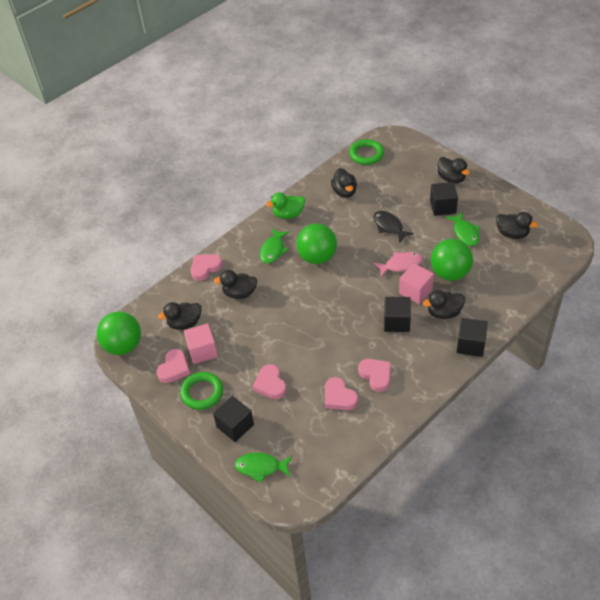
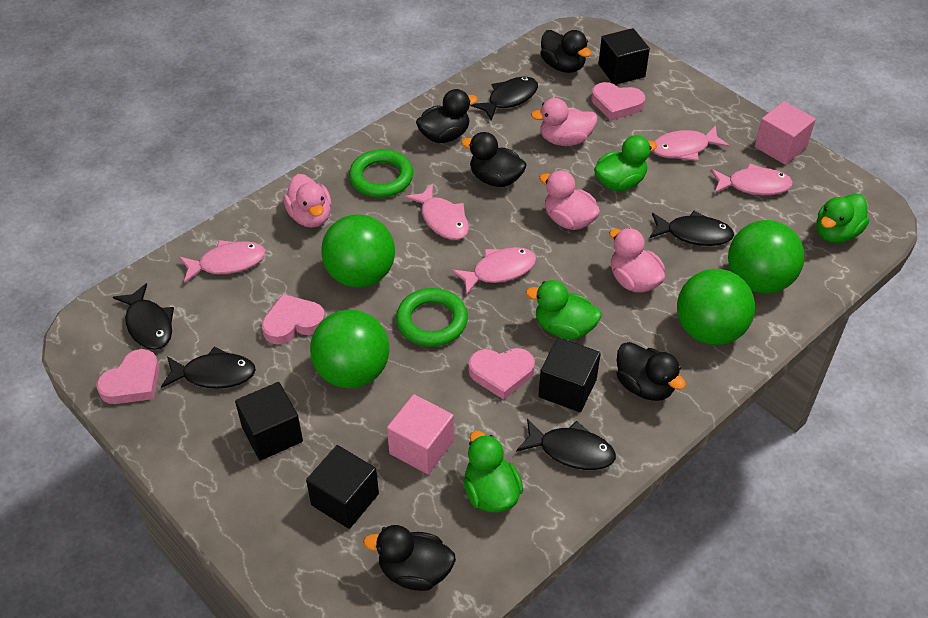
black duck: 6 -> 5
black fish: 1 -> 5
green ball: 3 -> 4
green duck: 1 -> 4
green fish: 3 -> 0
pink duck: 0 -> 4
pink fish: 1 -> 5
pink heart: 5 -> 4

